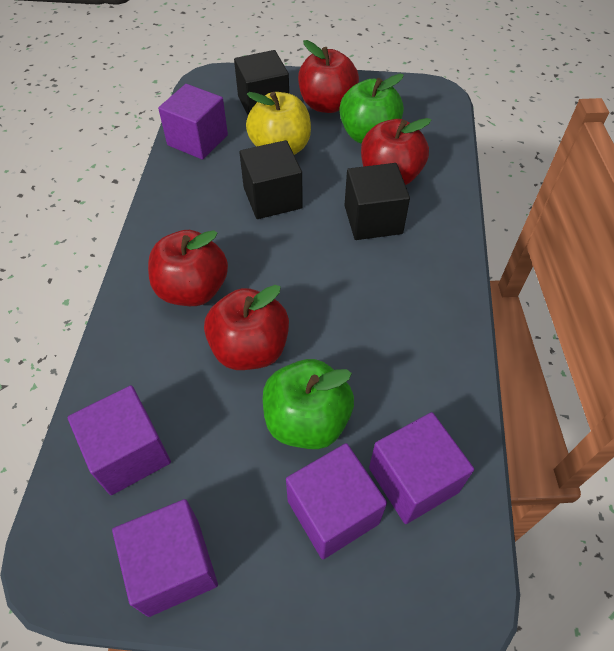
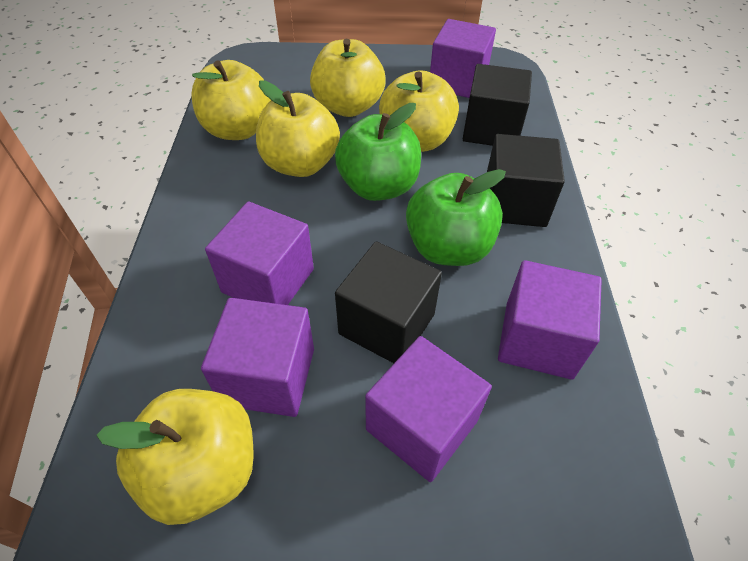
red apple: 4 -> 0
yellow apple: 1 -> 5

